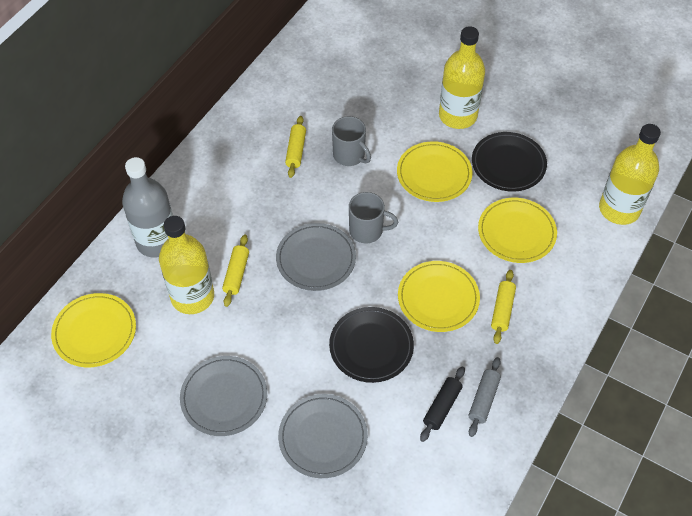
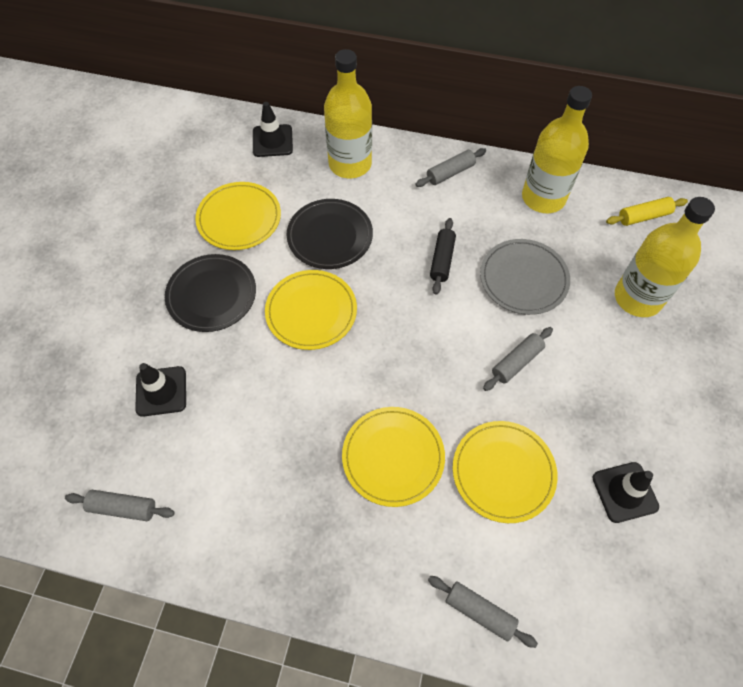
black traffic cone: 0 -> 3
grey bottle: 1 -> 0
grey mug: 2 -> 0
grey plate: 3 -> 1
grey rolling pin: 1 -> 4
yellow rolling pin: 3 -> 1

